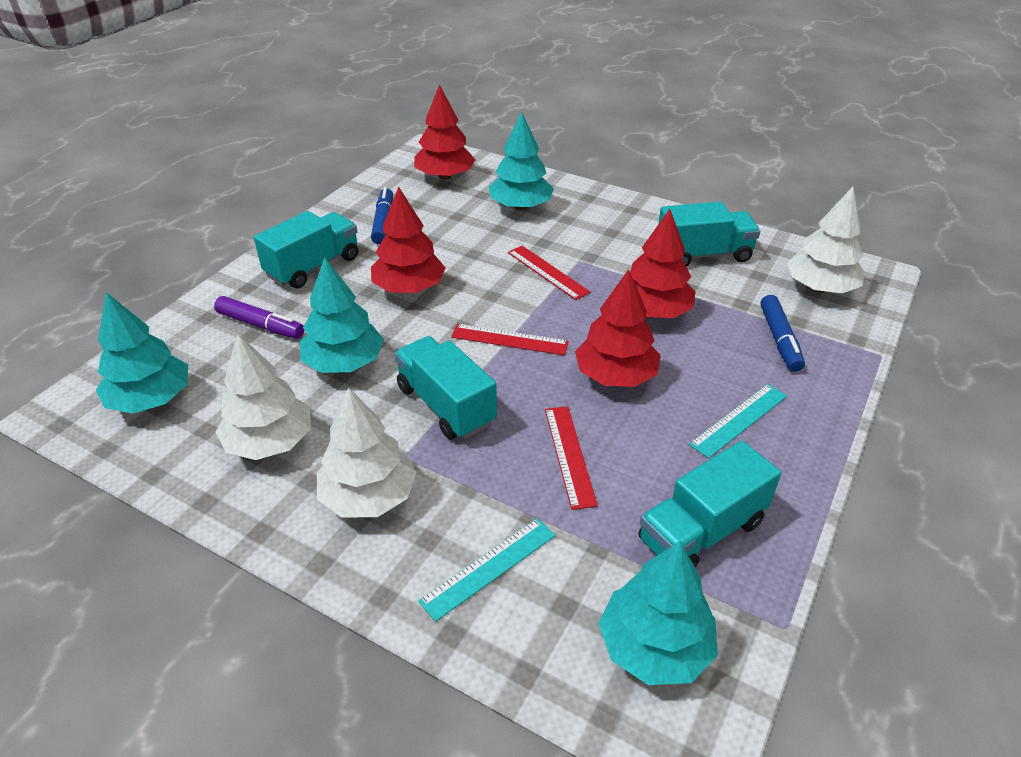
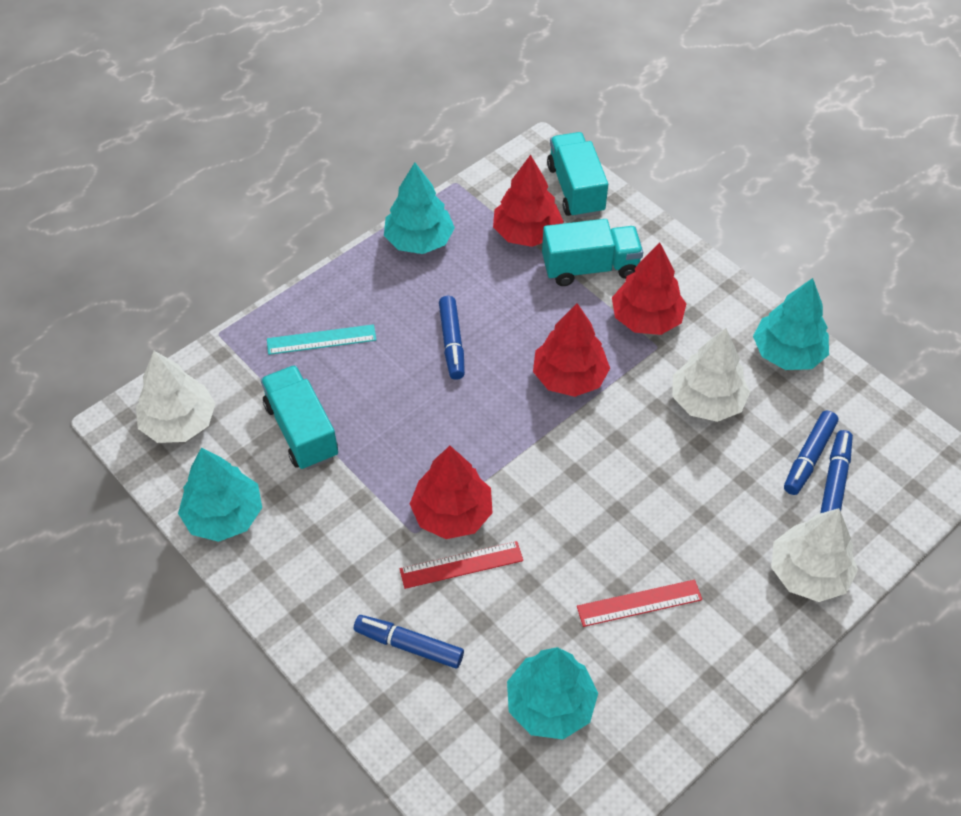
blue marker: 2 -> 4
purple marker: 1 -> 0
red ruler: 3 -> 2
turquoise ruler: 2 -> 1
turquoise truck: 4 -> 3

